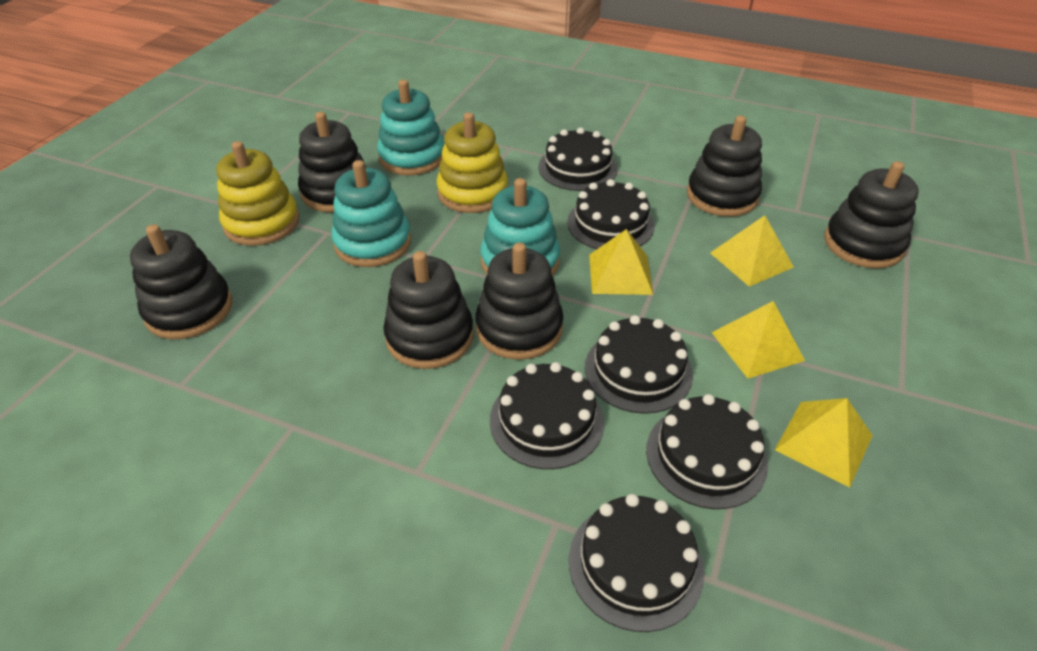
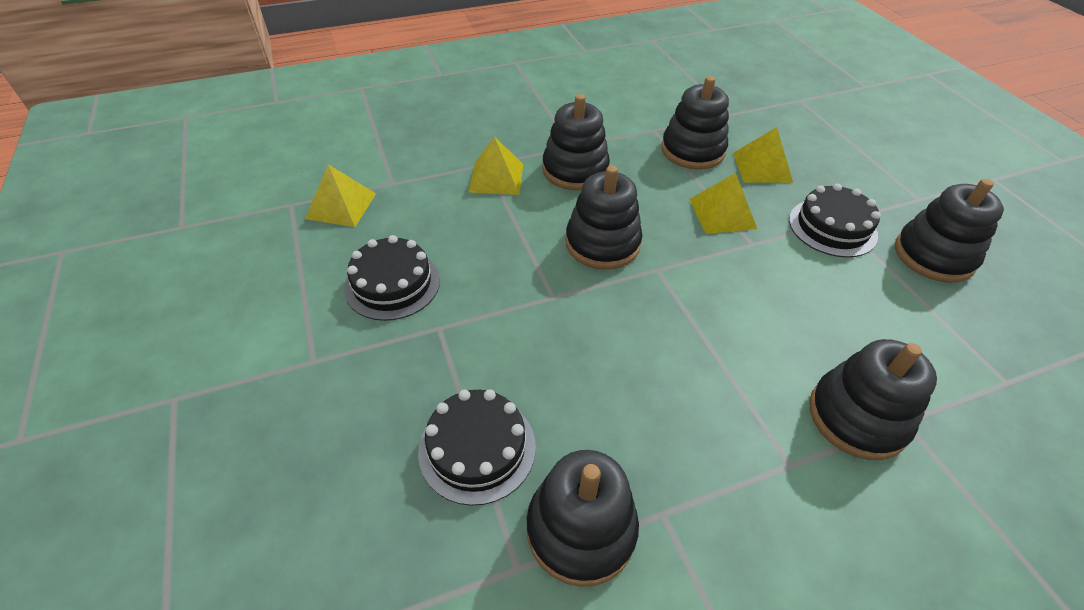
black cake: 6 -> 3
turquoise stacking toy: 3 -> 0
yellow stacking toy: 2 -> 0

